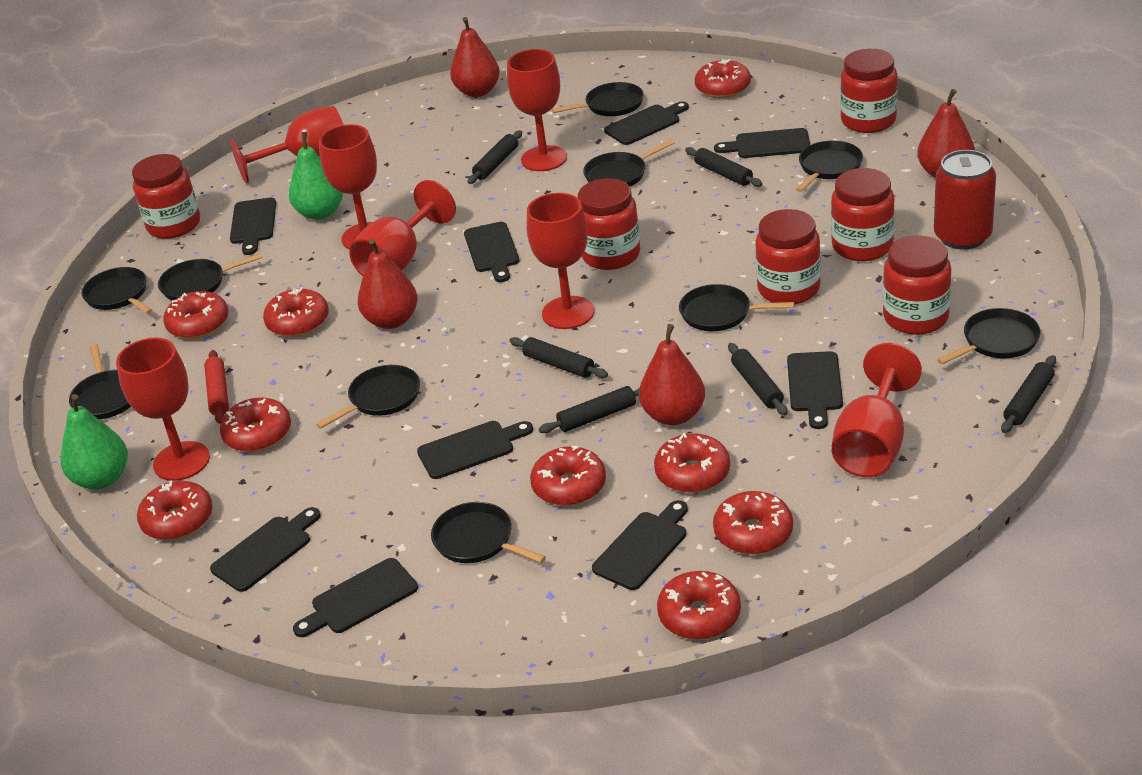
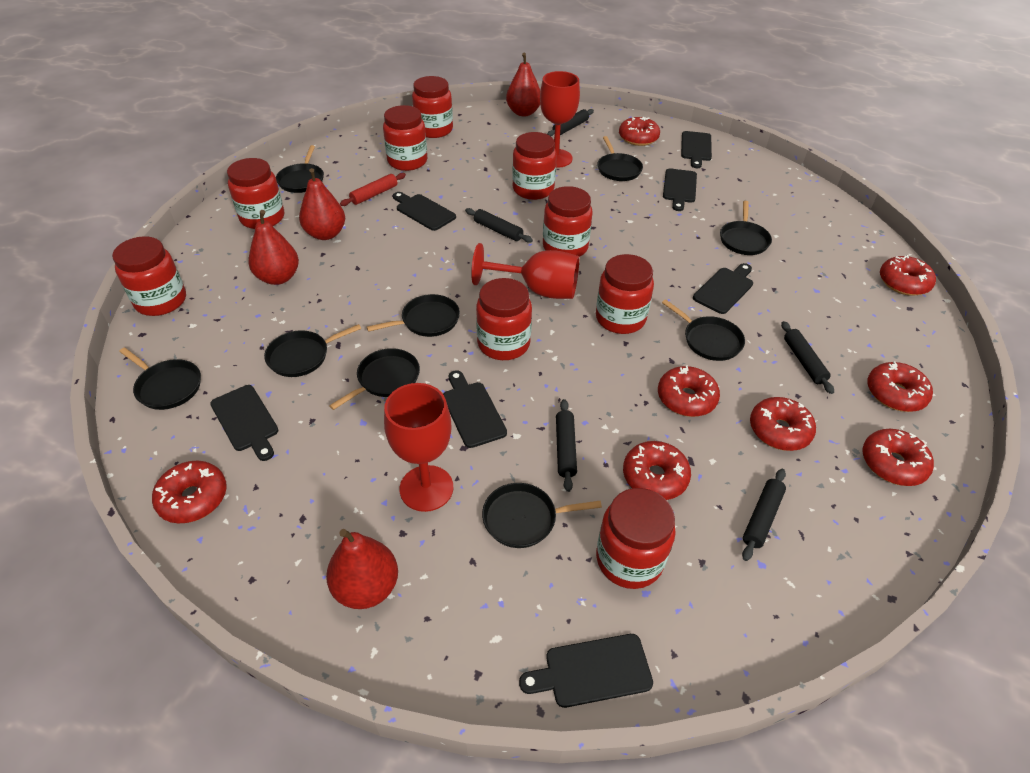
black cutting board: 9 -> 7
black pan: 10 -> 9
black rolling pin: 6 -> 5
green pear: 2 -> 0
red can: 1 -> 0
red donut: 9 -> 8
red goblet: 7 -> 3
red jar: 6 -> 9

